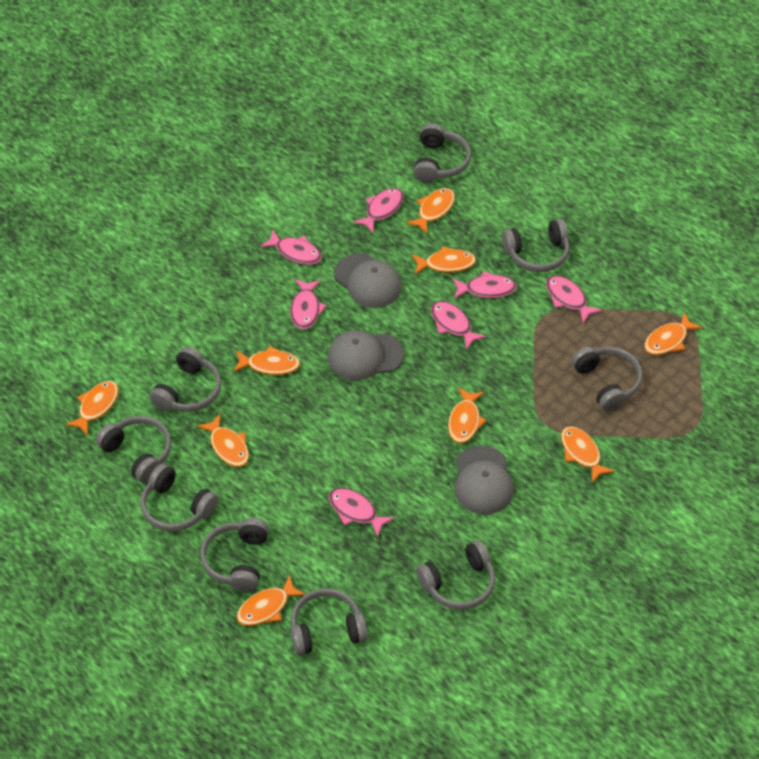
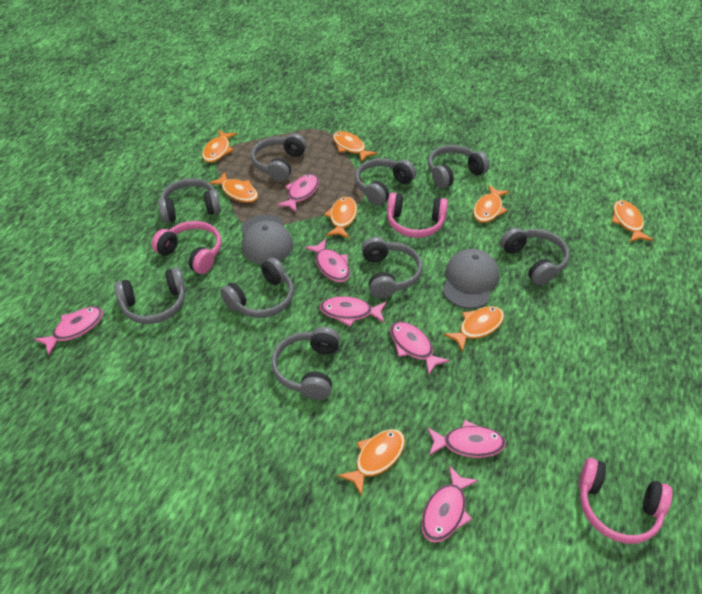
grey cap: 3 -> 2
orange fish: 9 -> 8
pink headphones: 0 -> 3

